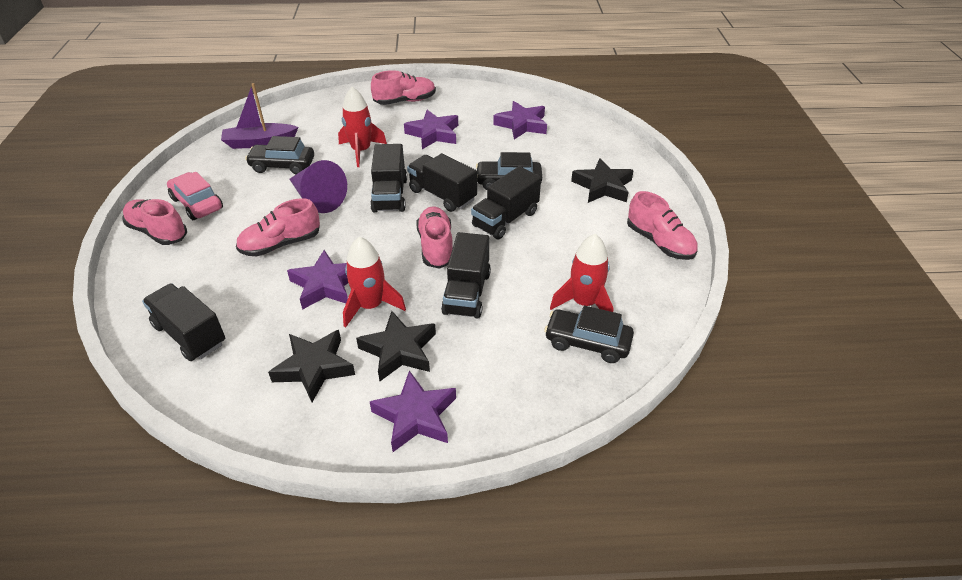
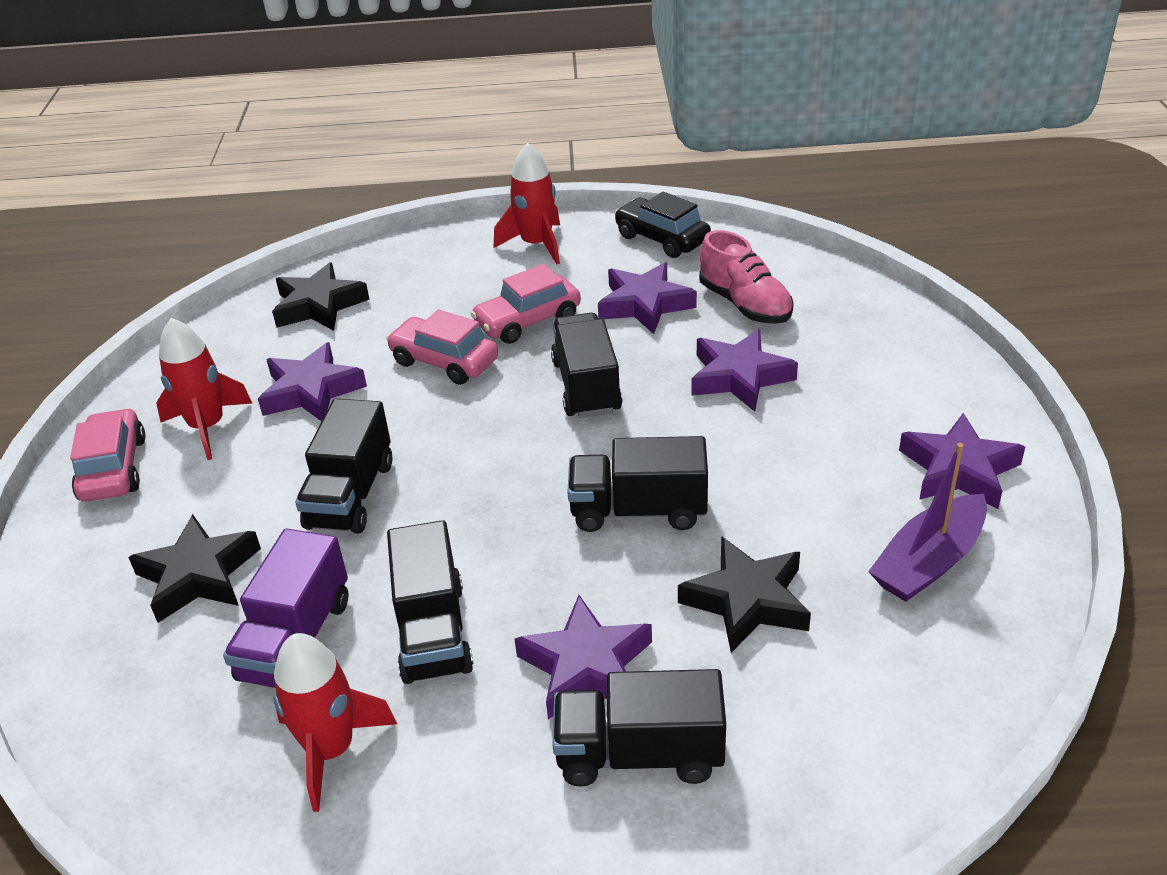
black car: 3 -> 1
pink car: 1 -> 3
pink shoe: 5 -> 1
purple cone: 1 -> 0
purple star: 4 -> 5
purple truck: 0 -> 1

